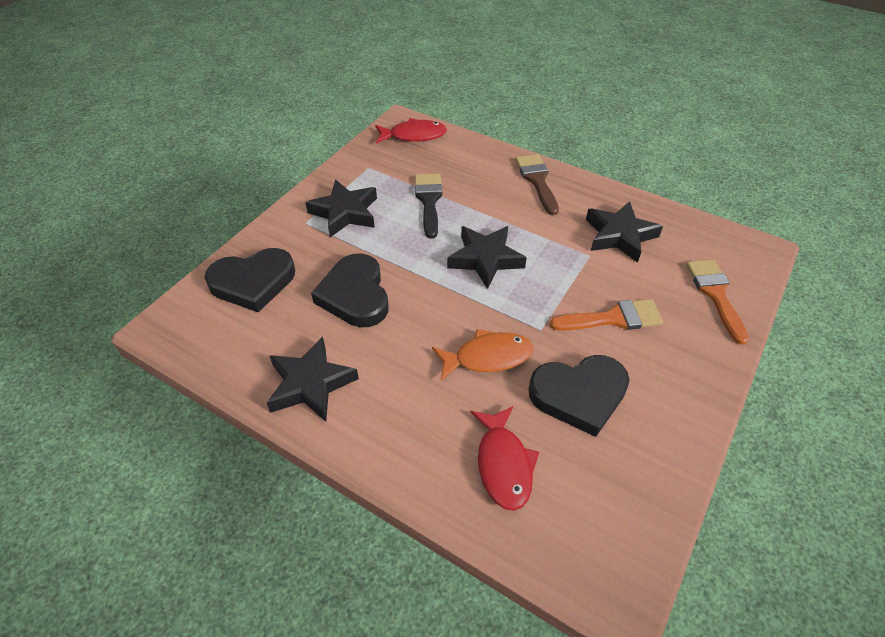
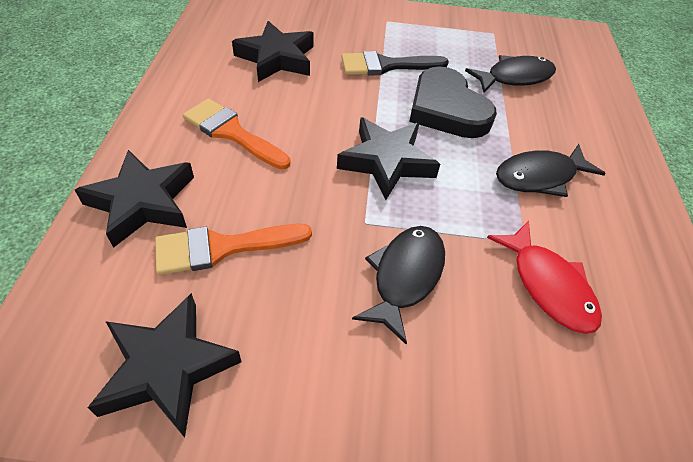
black fish: 0 -> 3
black heart: 3 -> 1
brown brush: 1 -> 0
orange fish: 1 -> 0
red fish: 2 -> 1

